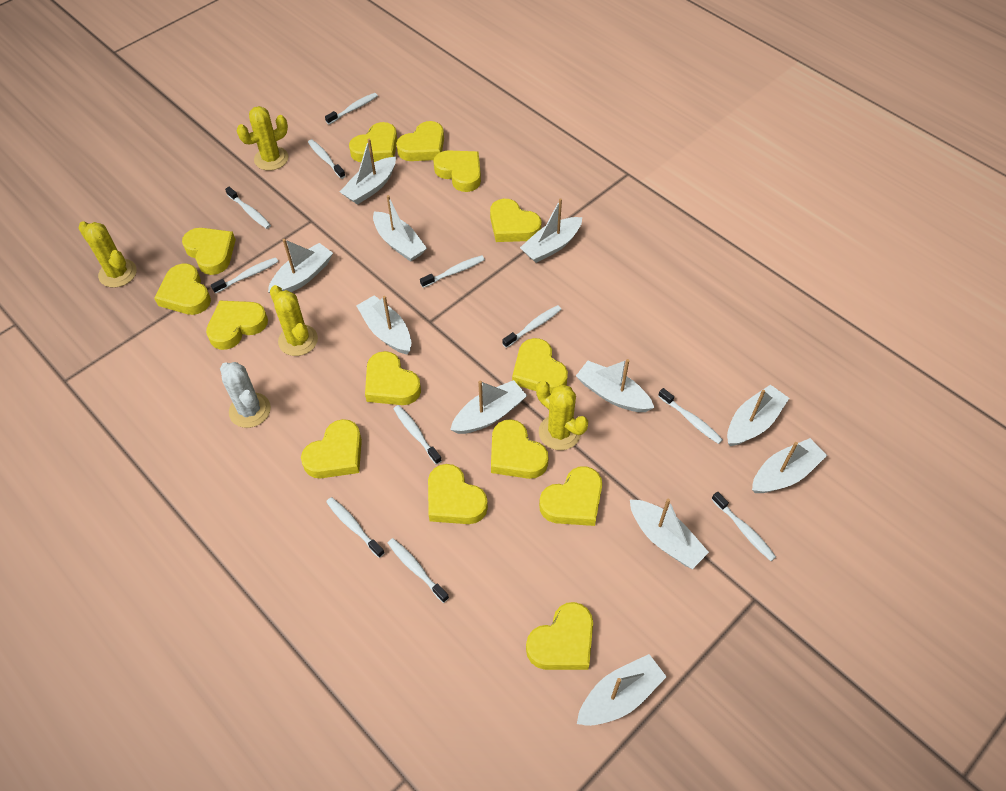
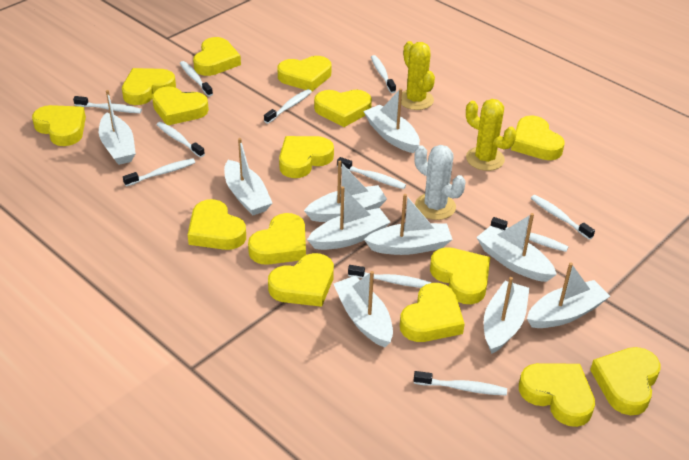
white boat: 11 -> 10
yellow cactus: 4 -> 2
yellow heart: 14 -> 15

